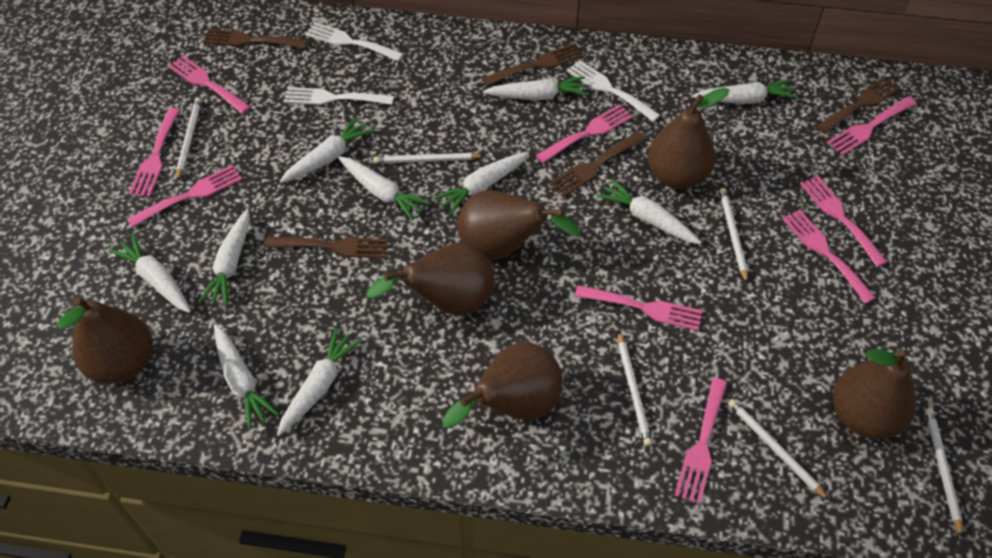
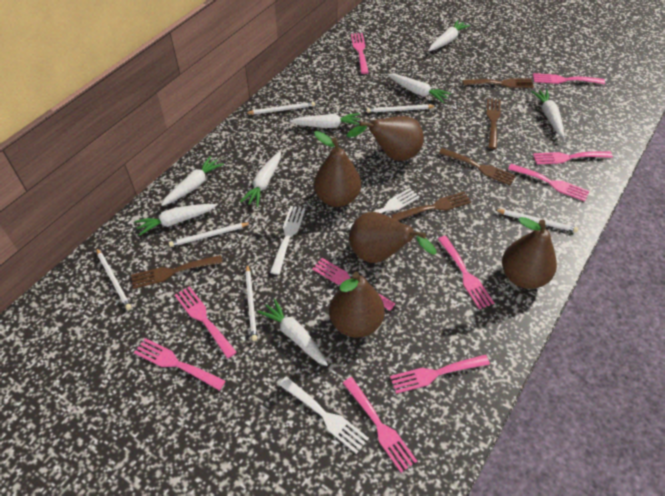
brown pear: 6 -> 5
pink fork: 9 -> 10
white carrot: 10 -> 8

